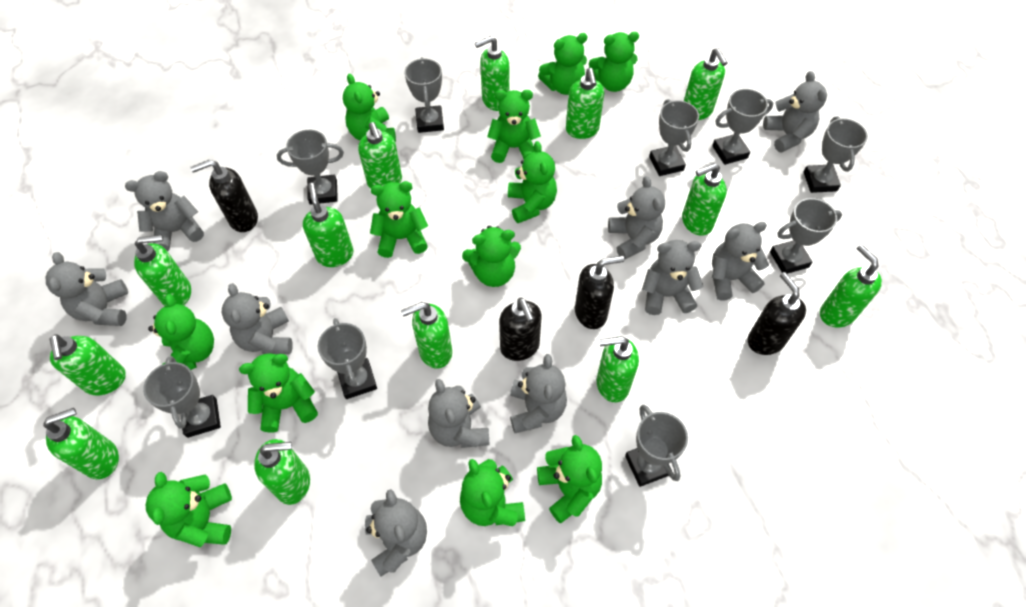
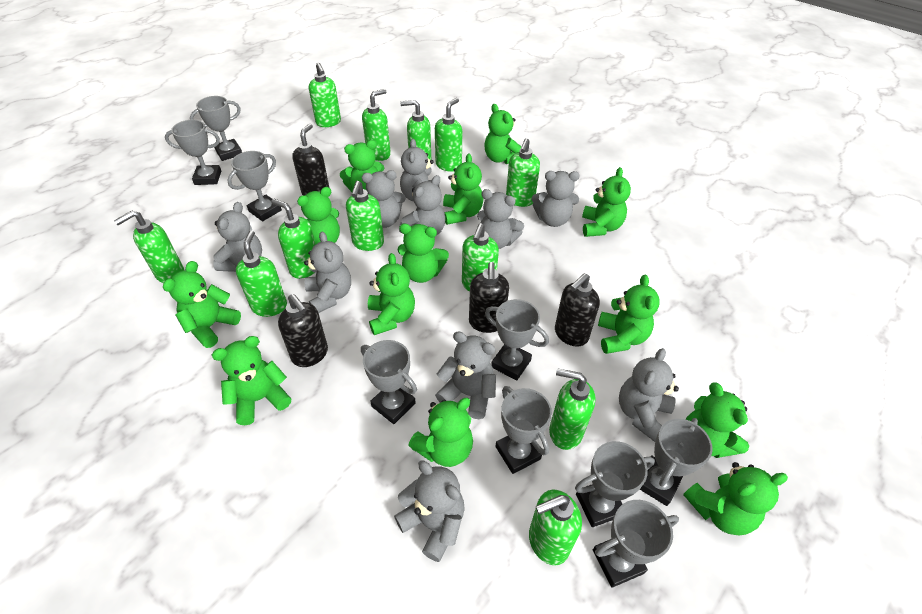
green soap dispenser: 13 -> 12
green teddy bear: 12 -> 13

